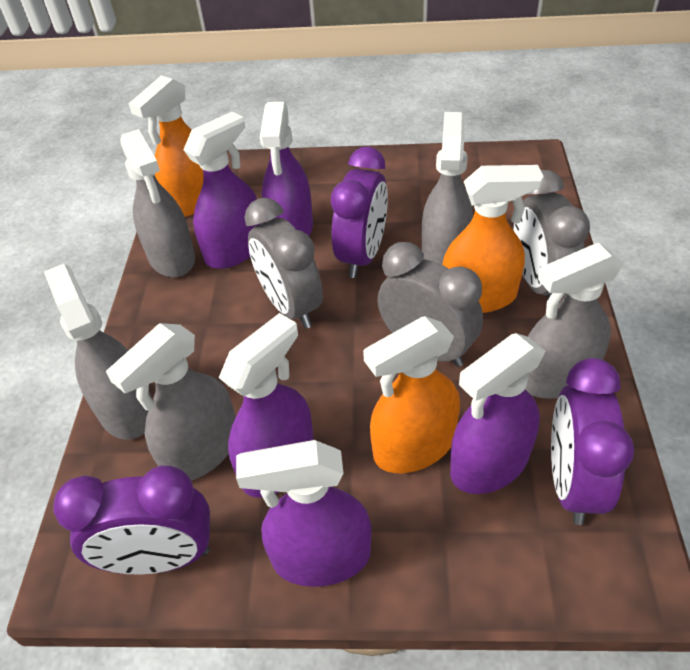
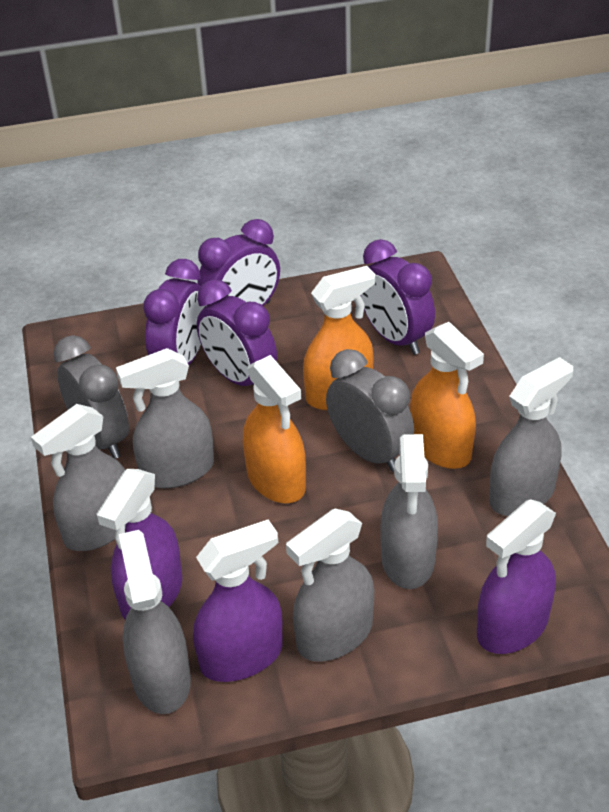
grey clock: 3 -> 2
grey spray bottle: 5 -> 6
purple clock: 3 -> 4
purple spray bottle: 5 -> 3

